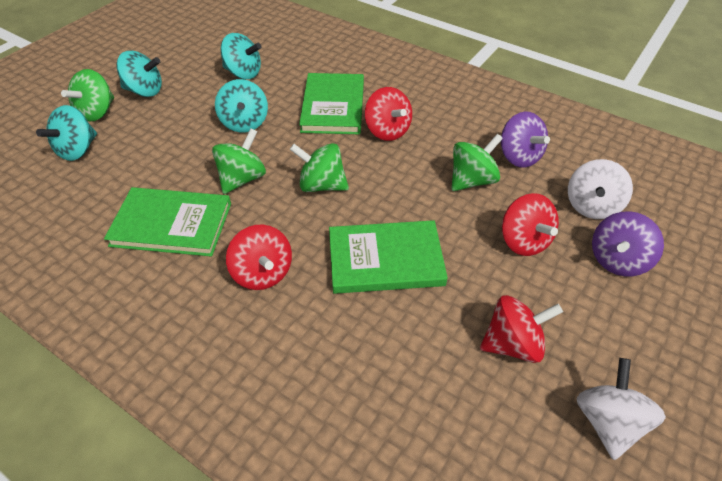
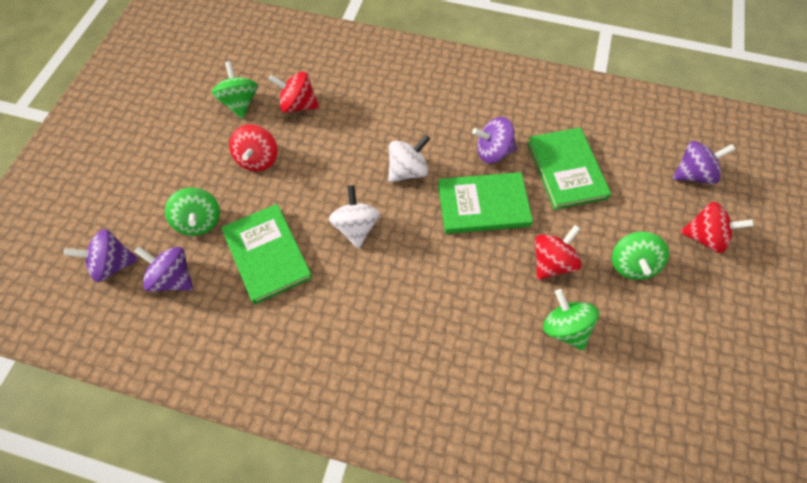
purple spinning top: 2 -> 4
turquoise spinning top: 4 -> 0

